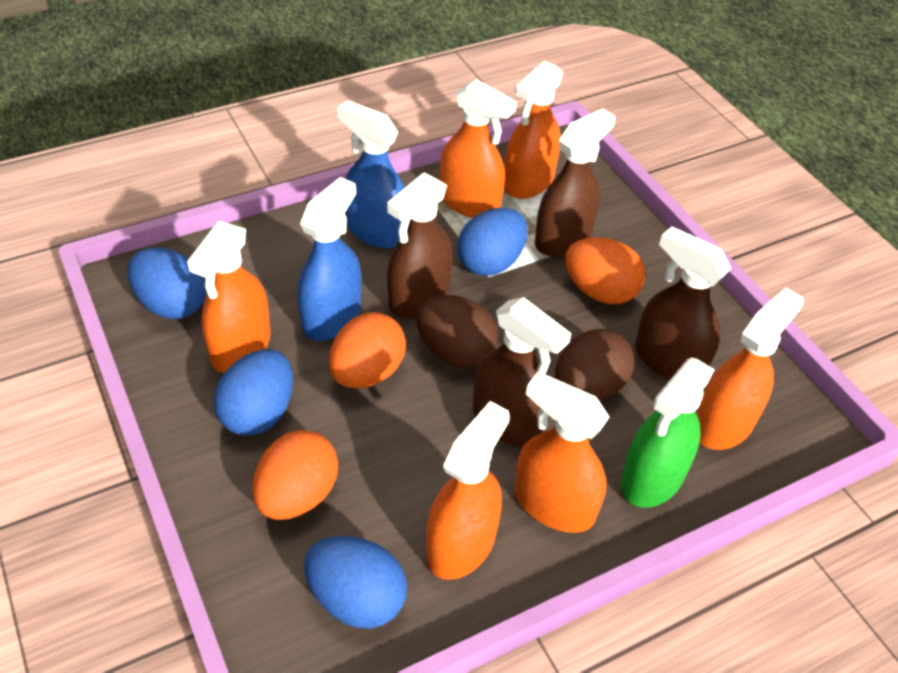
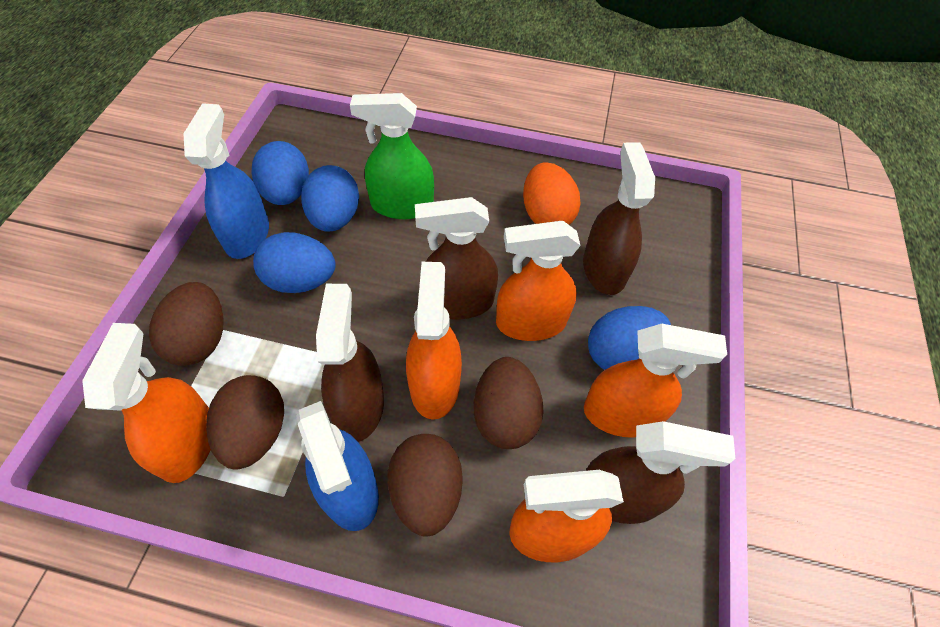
brown egg: 2 -> 4
orange egg: 3 -> 1
orange spray bottle: 6 -> 5

